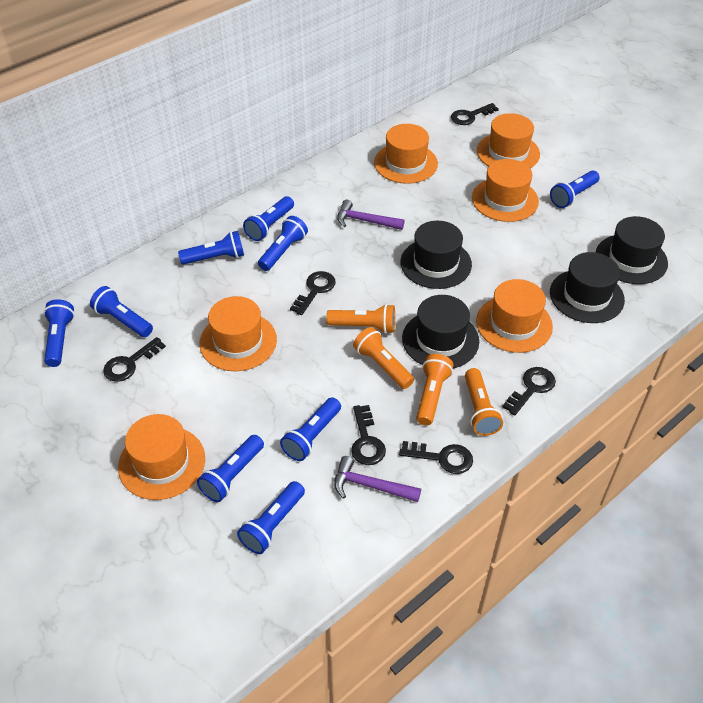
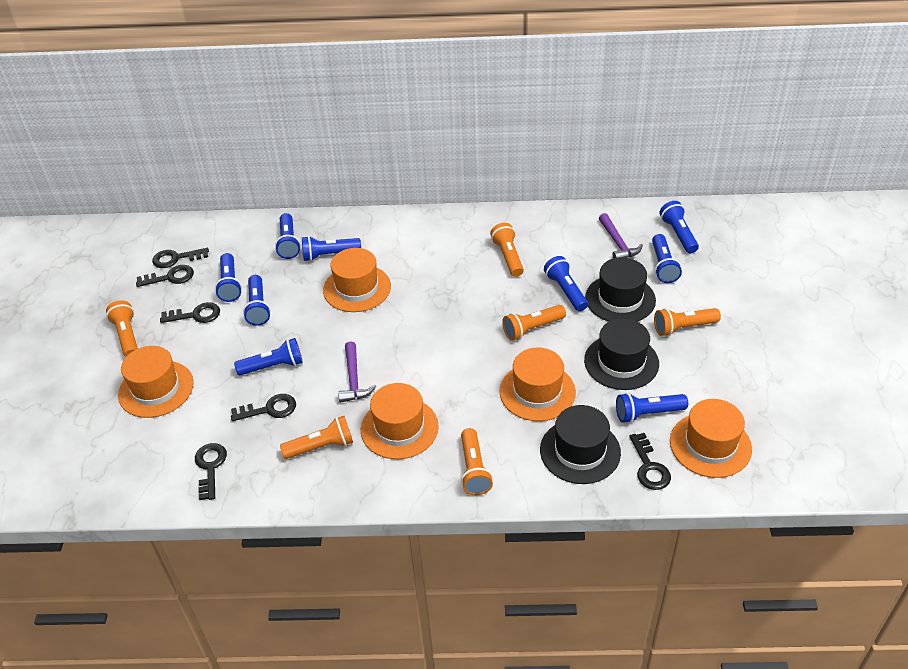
black hat: 4 -> 3
orange flashlight: 4 -> 6
orange hat: 6 -> 5

